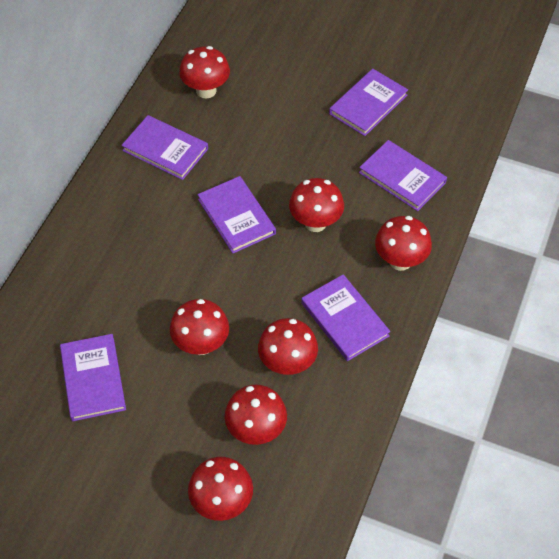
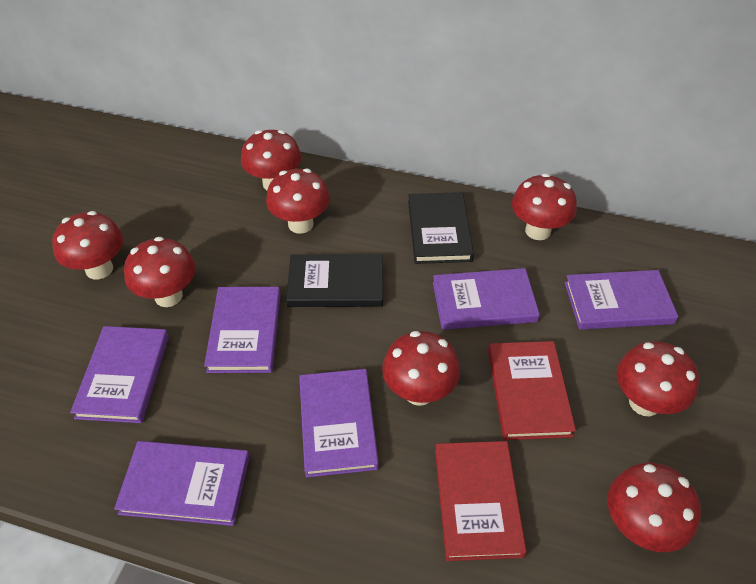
black book: 0 -> 2
red book: 0 -> 2
red mushroom: 7 -> 8

